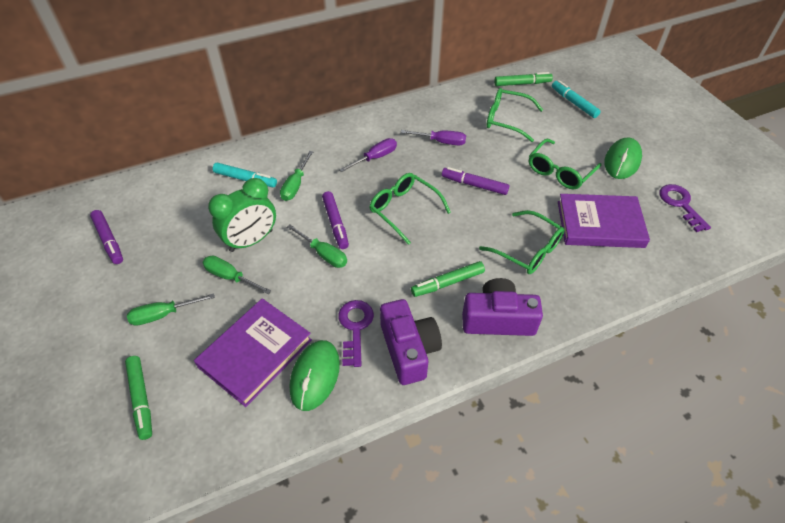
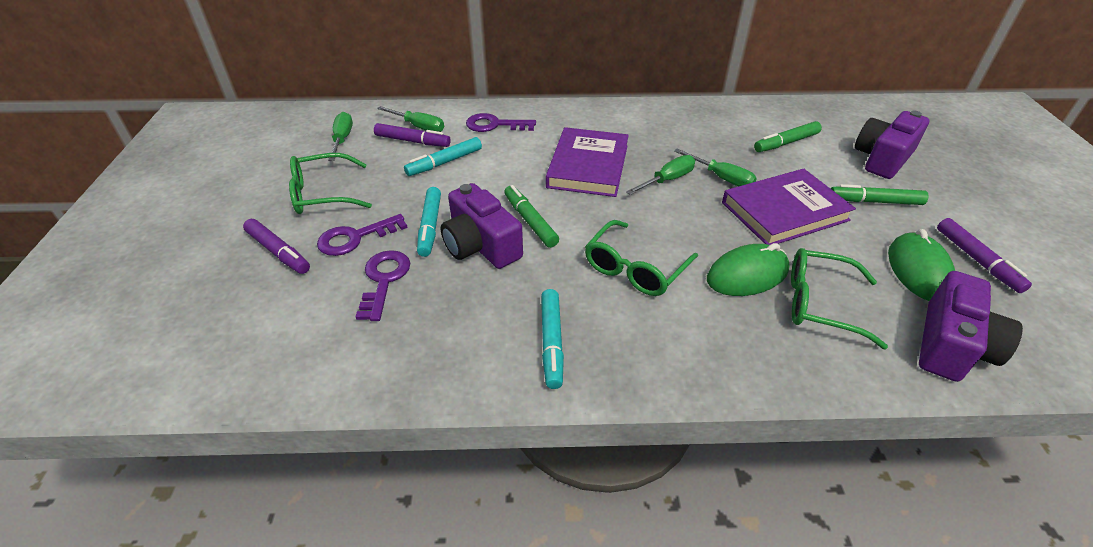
green clock: 1 -> 0
green glasses: 4 -> 3
purple camera: 2 -> 3
purple key: 2 -> 3
purple screwdriver: 2 -> 0
turquoise marker: 2 -> 3

